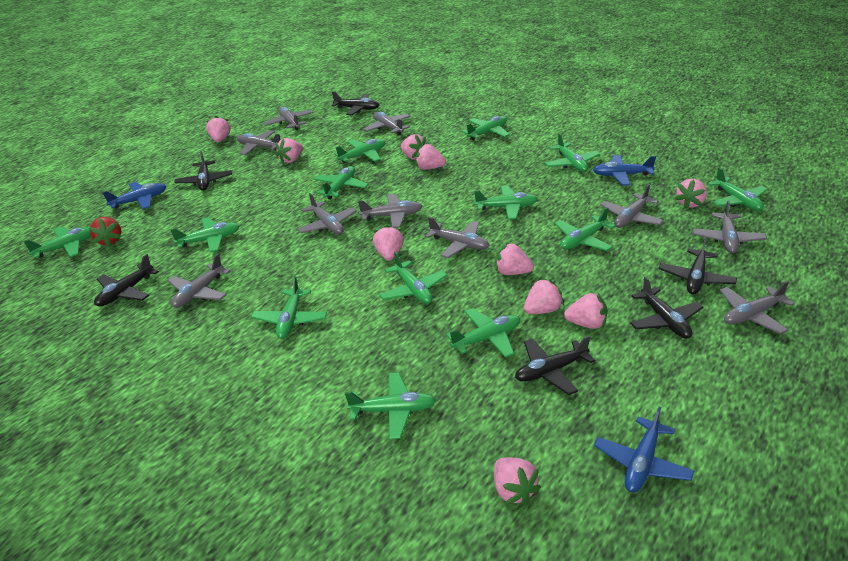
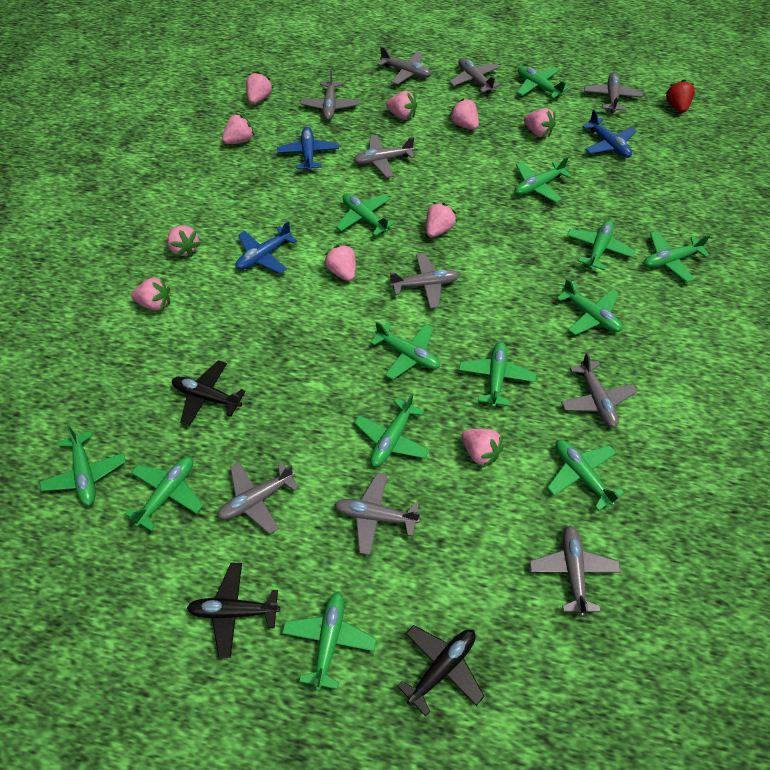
black plane: 6 -> 3

